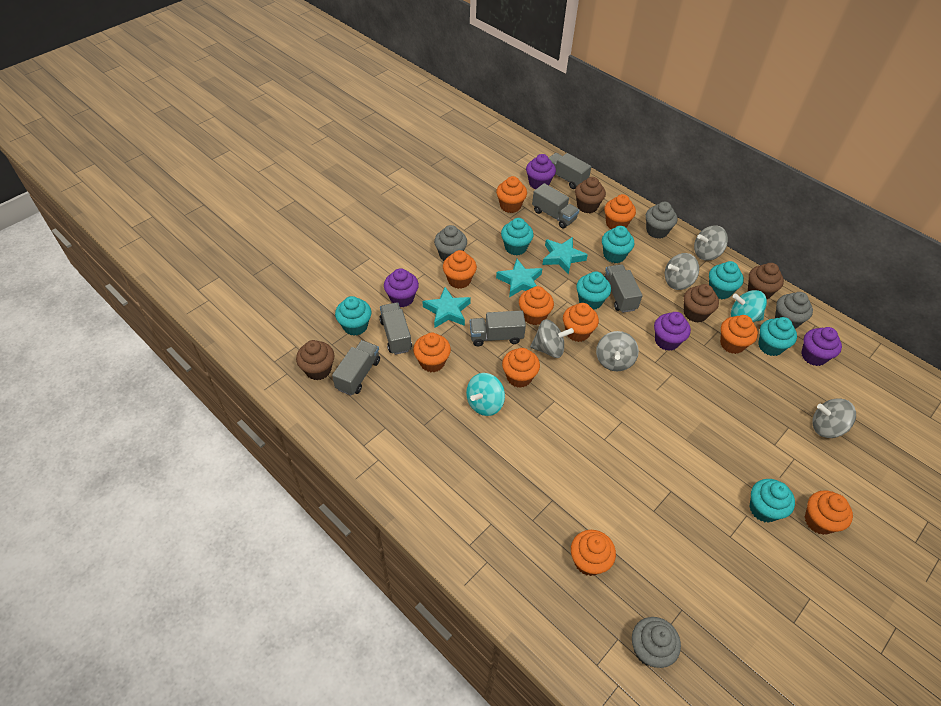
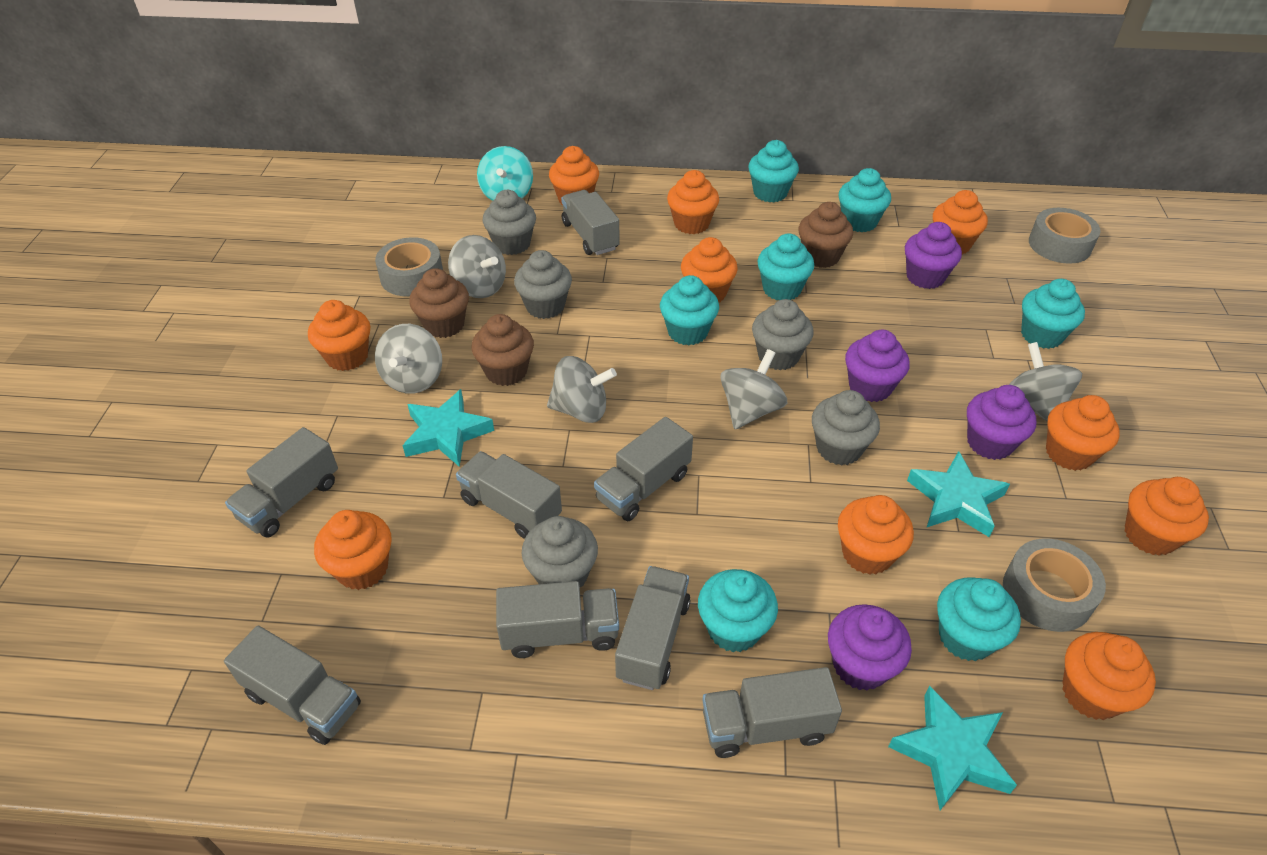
brown cupcake: 4 -> 3
grey cupcake: 4 -> 5
grey tape: 0 -> 3
grey truck: 6 -> 8
turquoise spinning top: 2 -> 1

